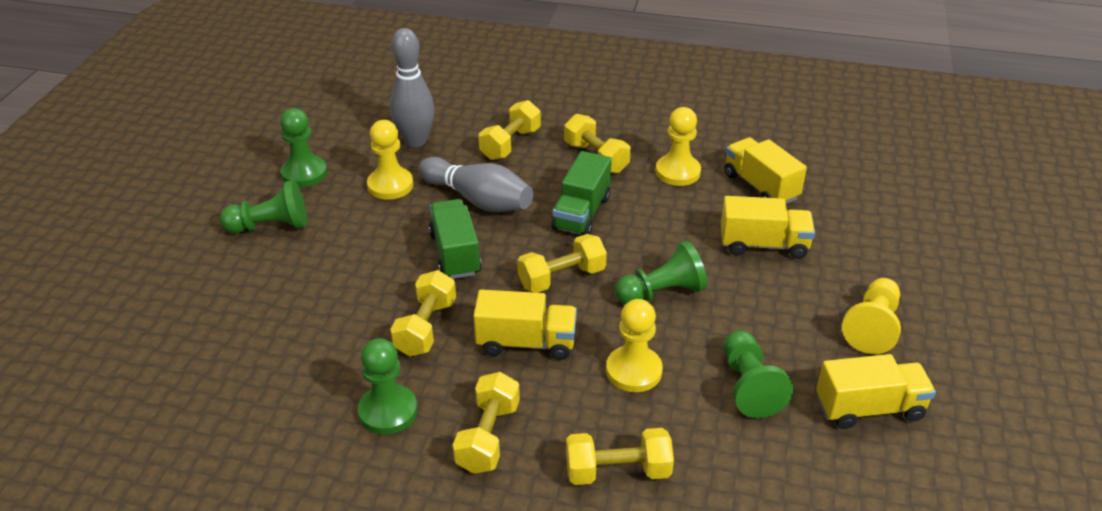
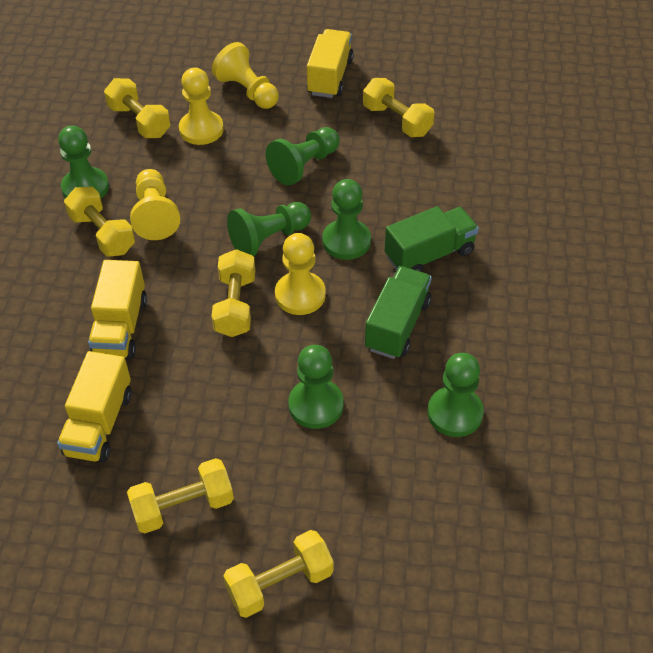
green pawn: 5 -> 6
grey bowling pin: 2 -> 0
yellow truck: 4 -> 3

